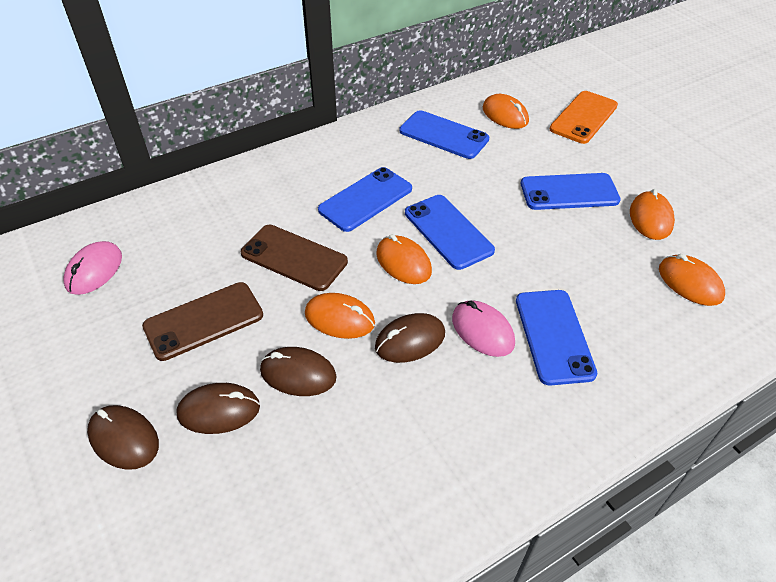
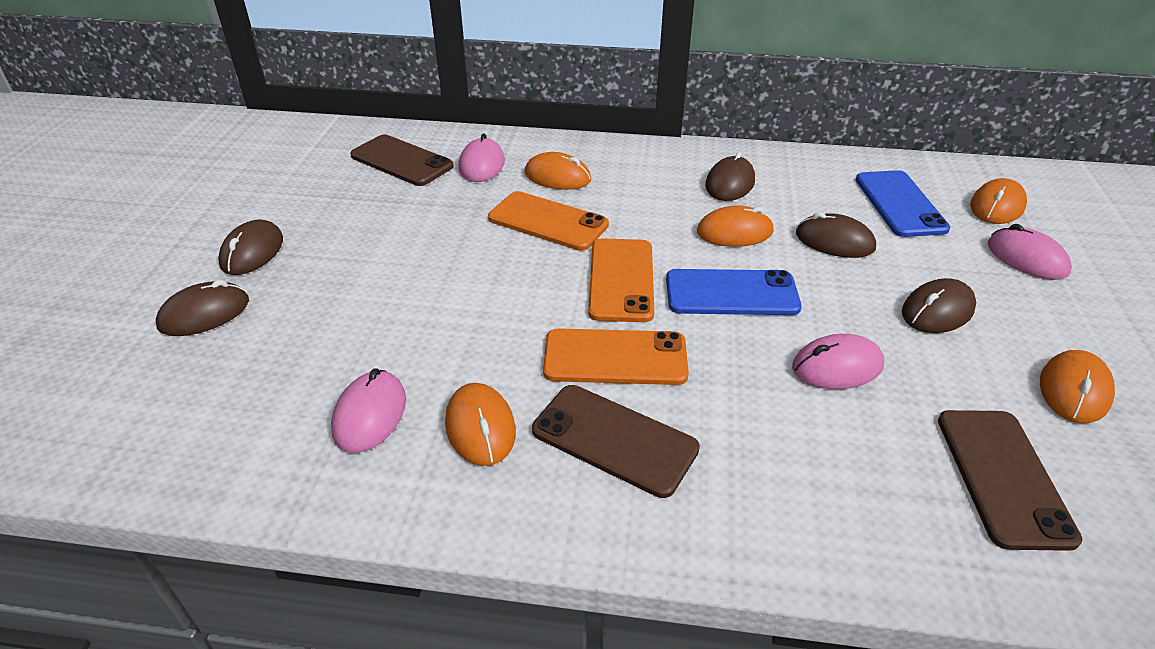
blue phone: 5 -> 2
brown mouse: 4 -> 5
brown phone: 2 -> 3
orange phone: 1 -> 3
pink mouse: 2 -> 4

